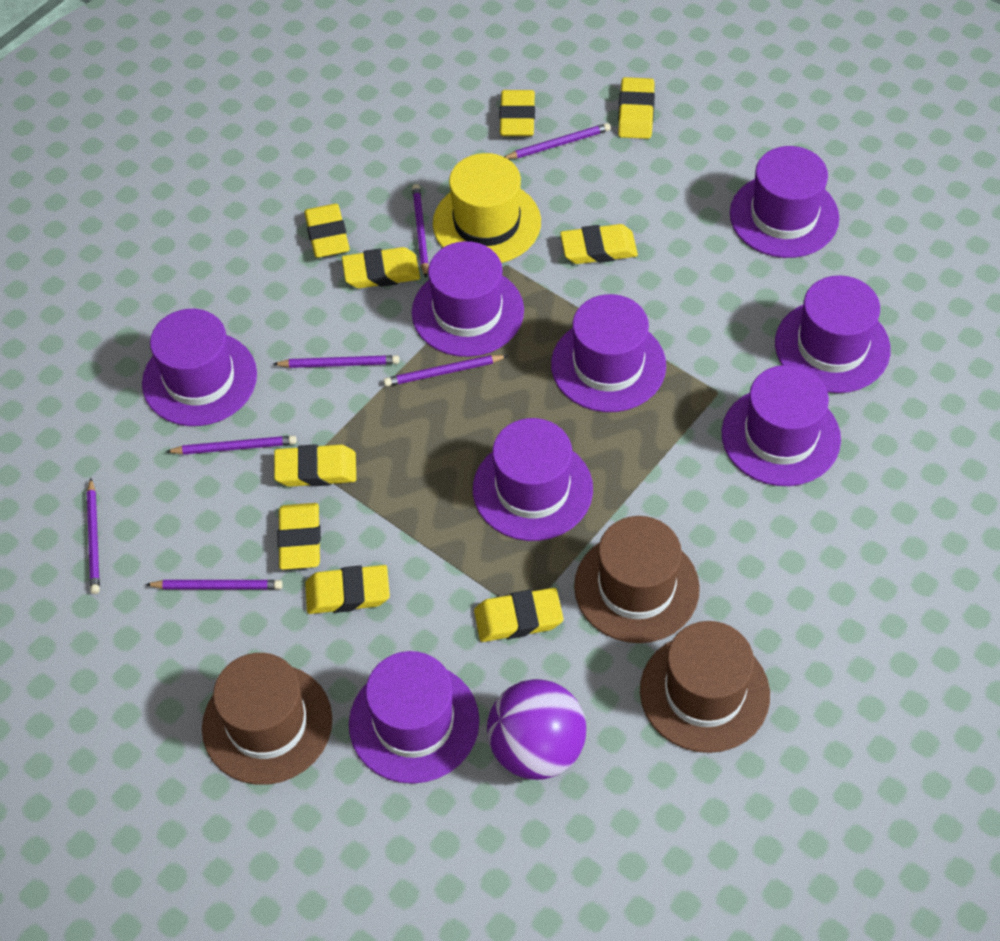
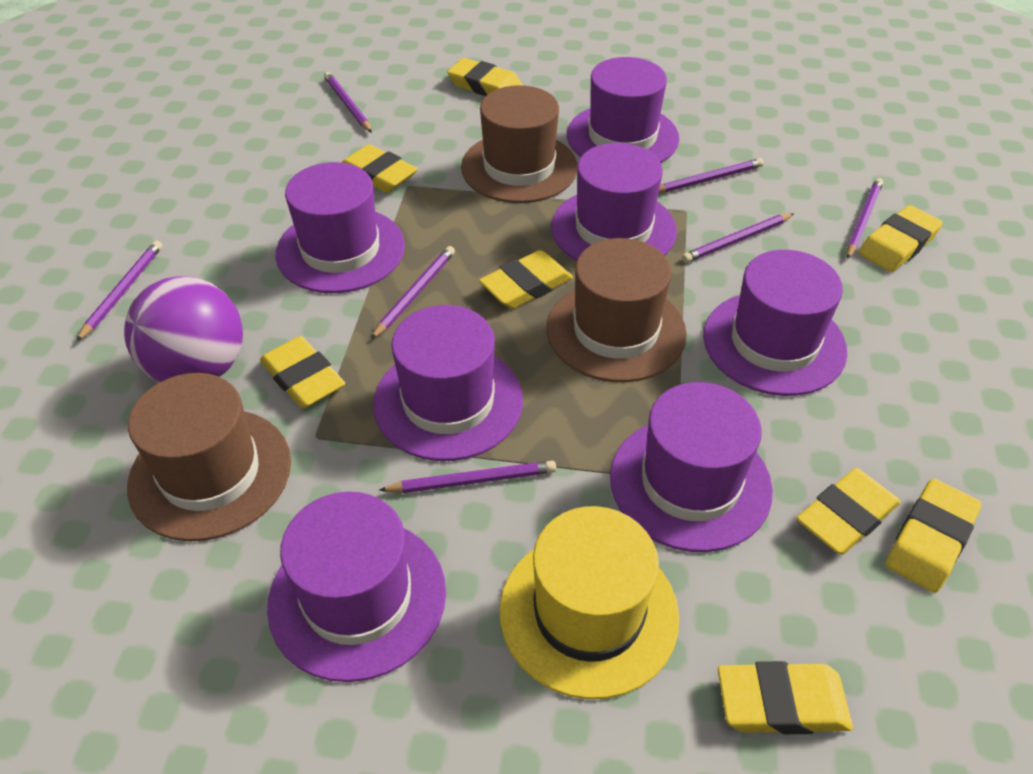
purple hat: 8 -> 7
yellow eraser: 9 -> 8

